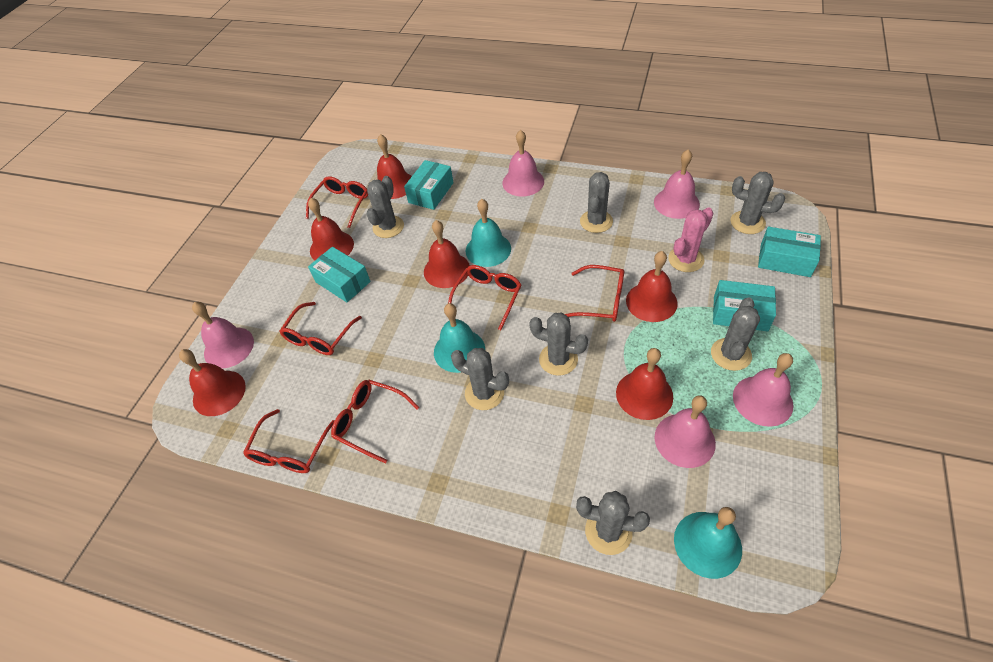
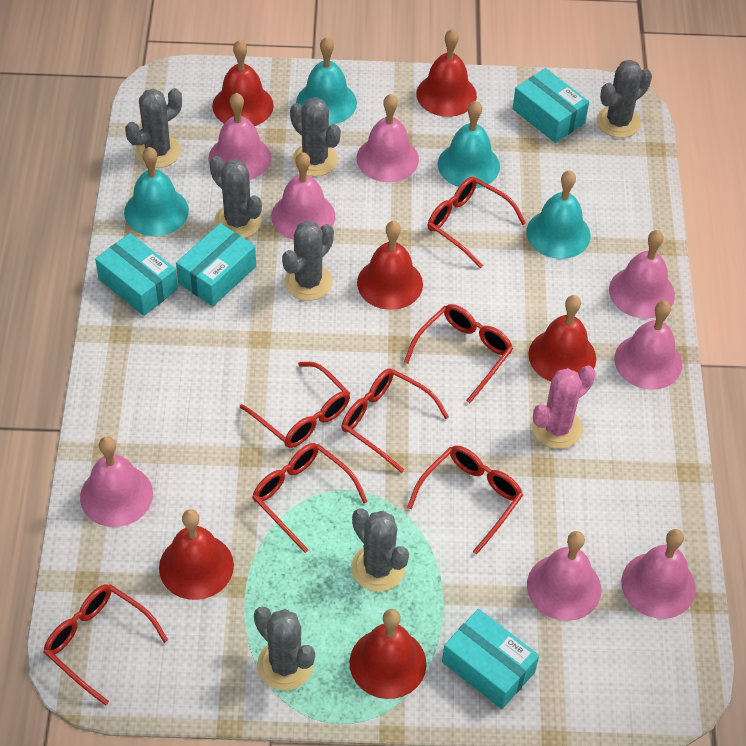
pink bell: 5 -> 8
red glasses: 6 -> 7
turquoise bell: 3 -> 4

